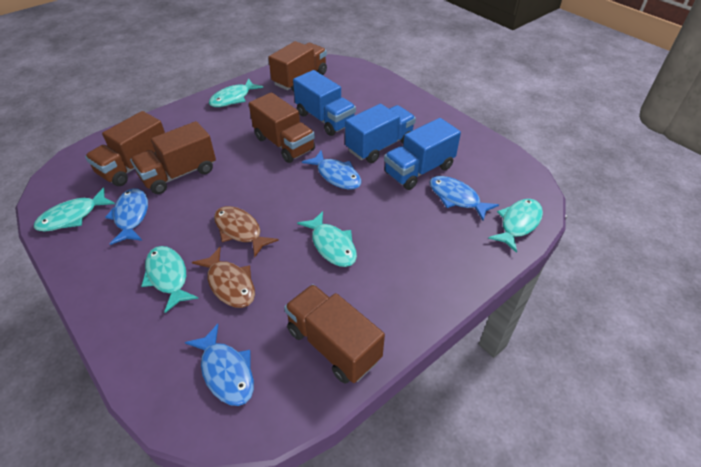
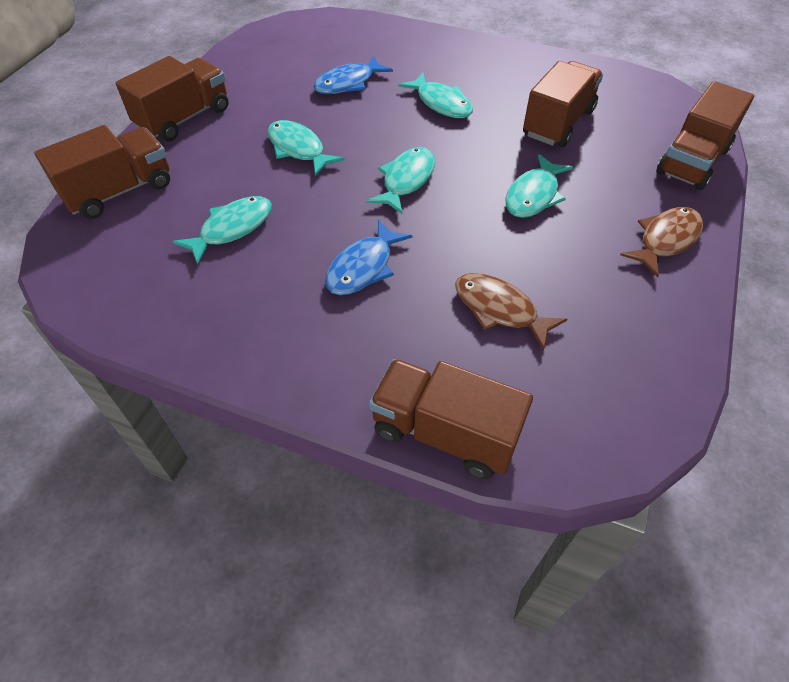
blue fish: 4 -> 2
blue truck: 3 -> 0

